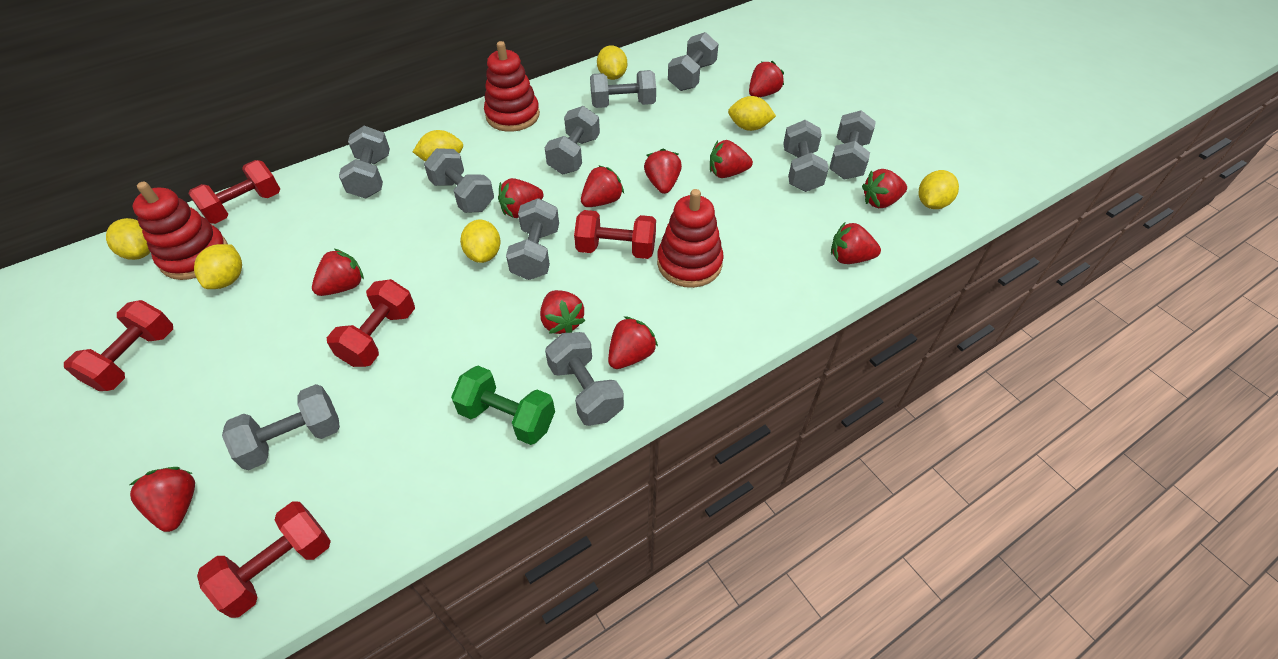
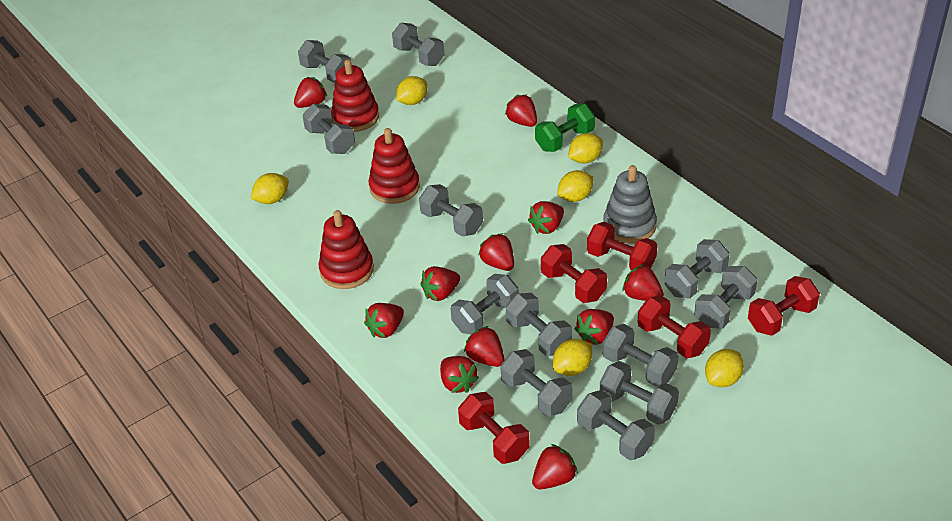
grey dumbbell: 10 -> 12
grey stacking toy: 0 -> 1
yellow lemon: 7 -> 6

